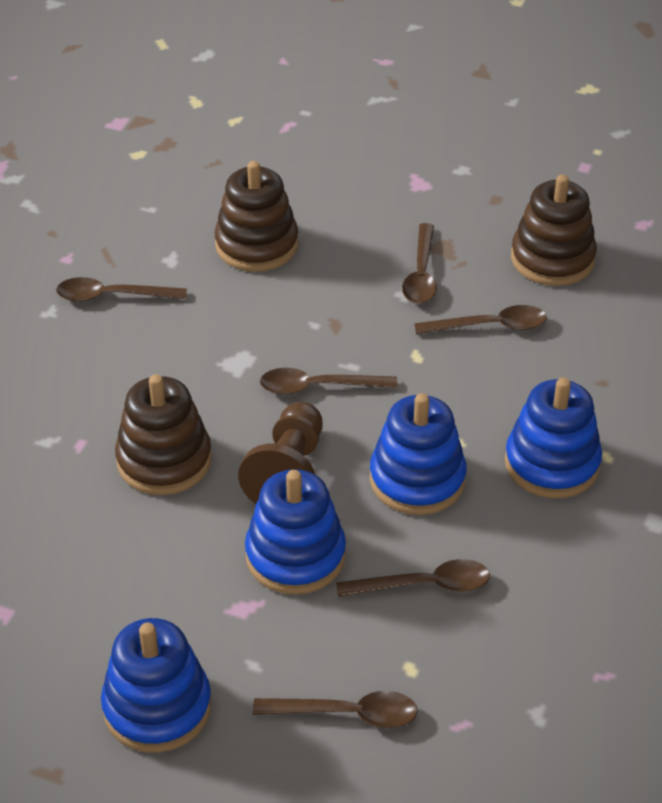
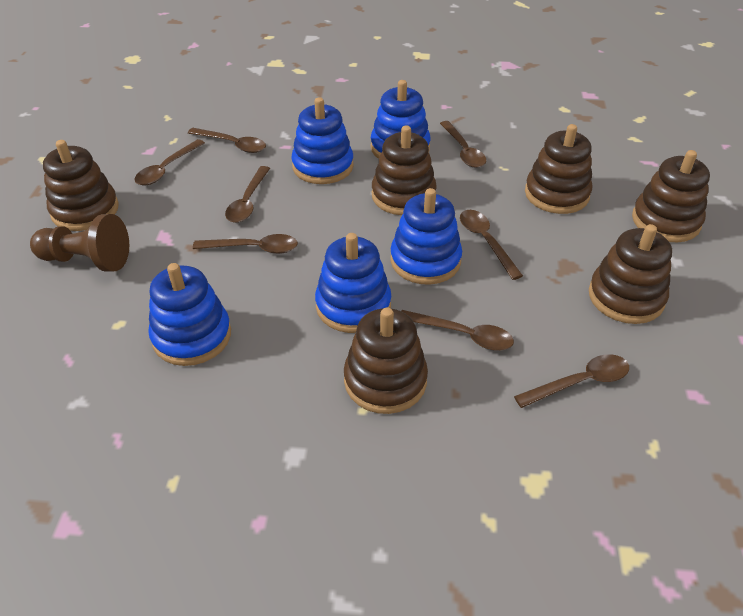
blue stacking toy: 4 -> 5
brown spoon: 6 -> 8
brown stacking toy: 3 -> 6

